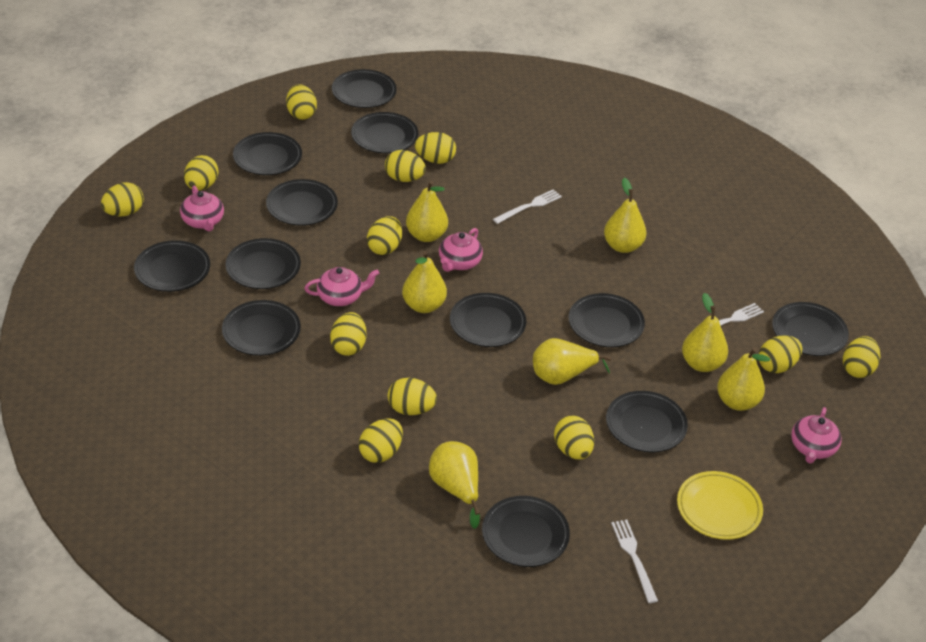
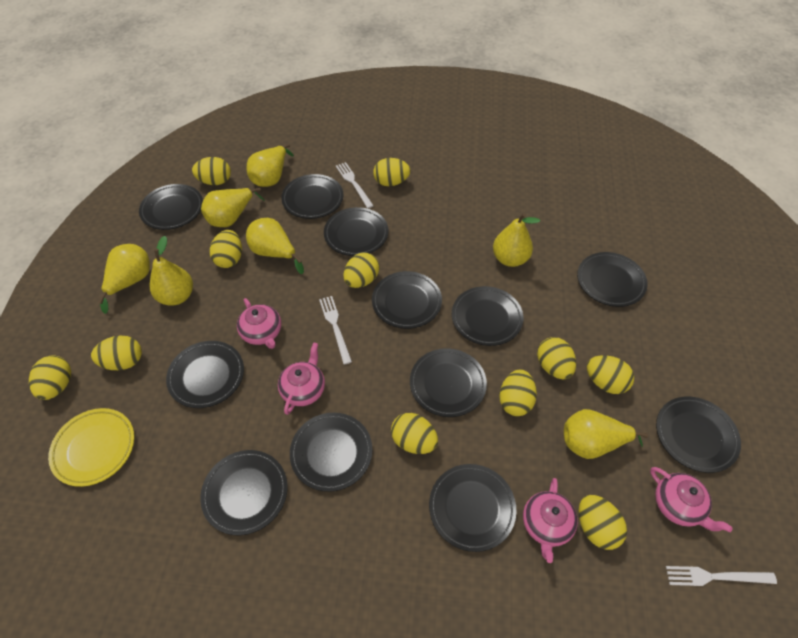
yellow egg: 12 -> 11

